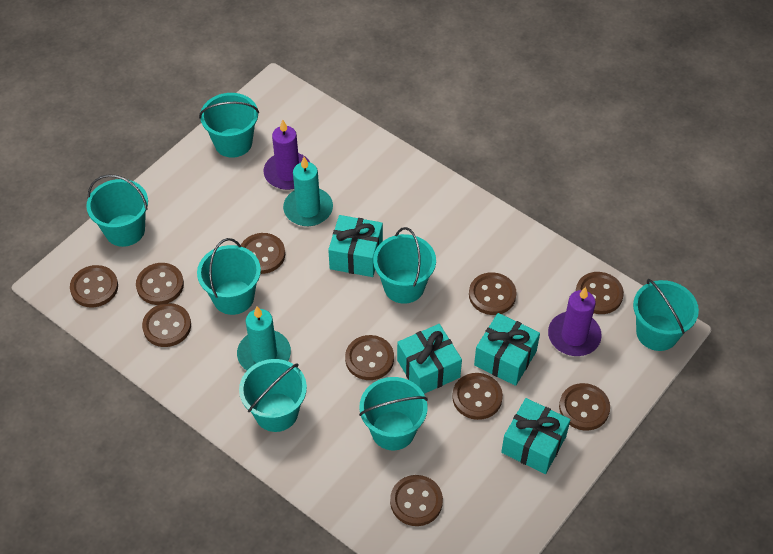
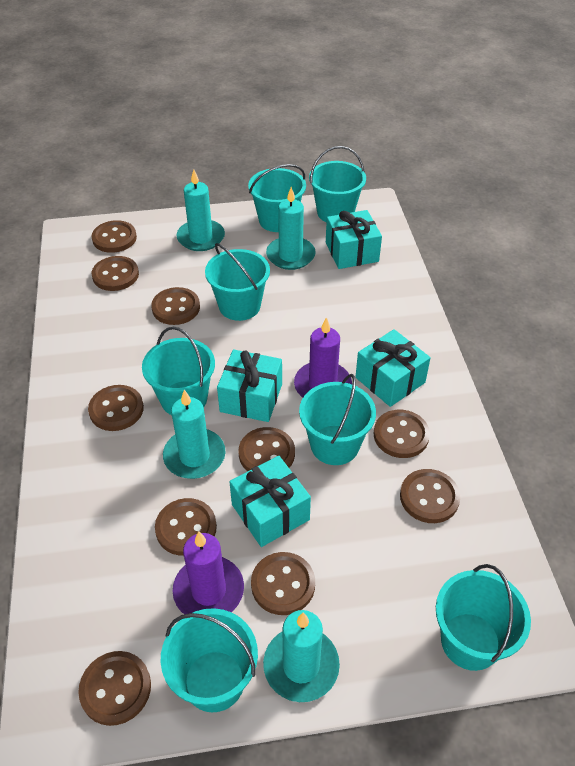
turquoise candle: 2 -> 4

